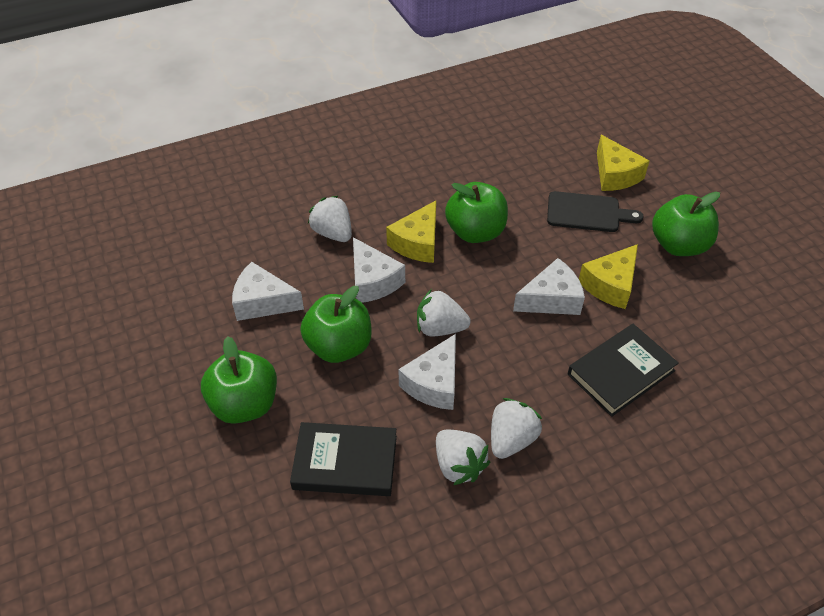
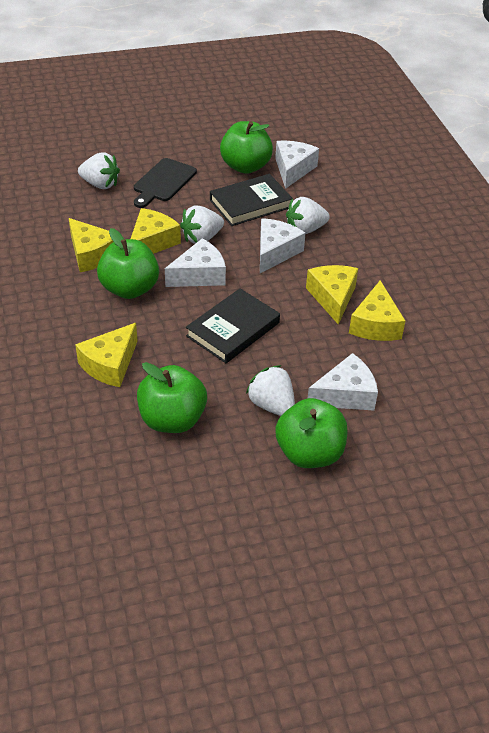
yellow cheese: 3 -> 5

